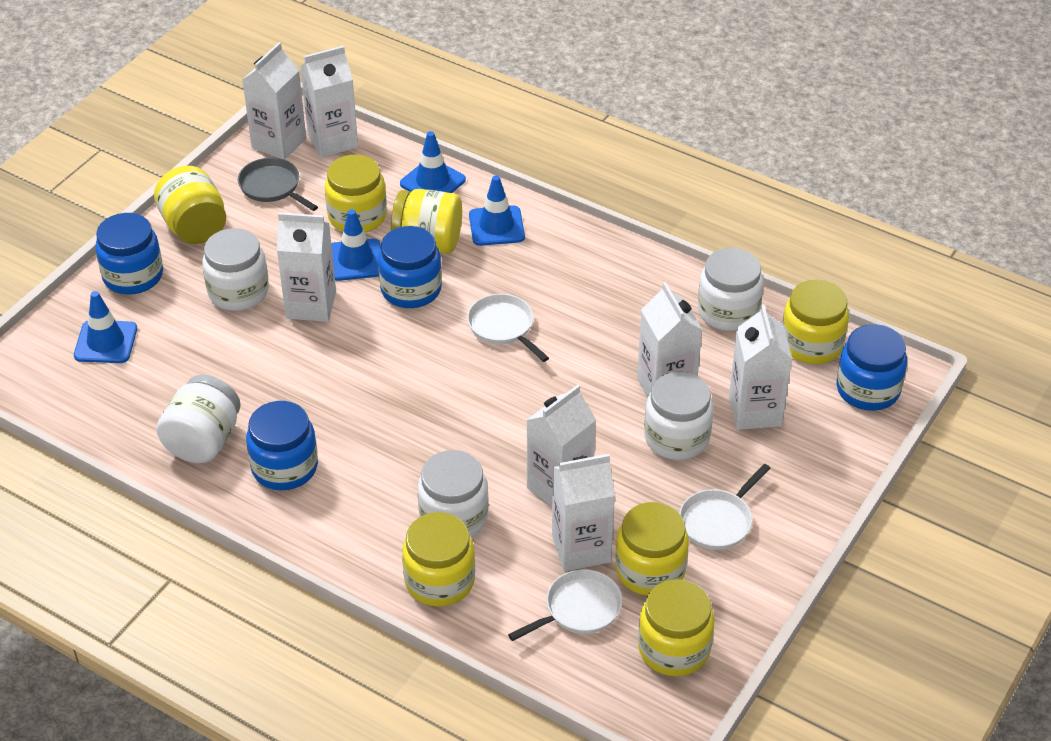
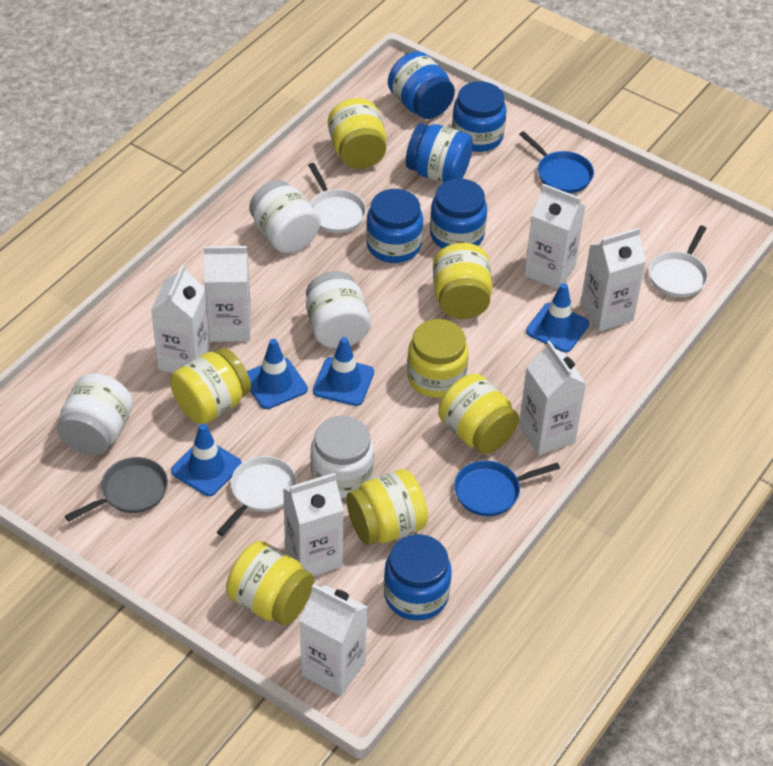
blue jar: 4 -> 6
blue pan: 0 -> 2
white jar: 5 -> 4

